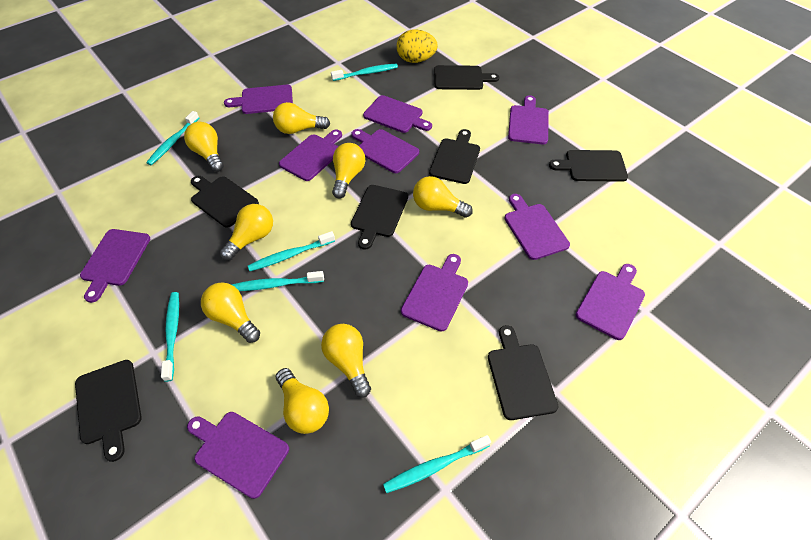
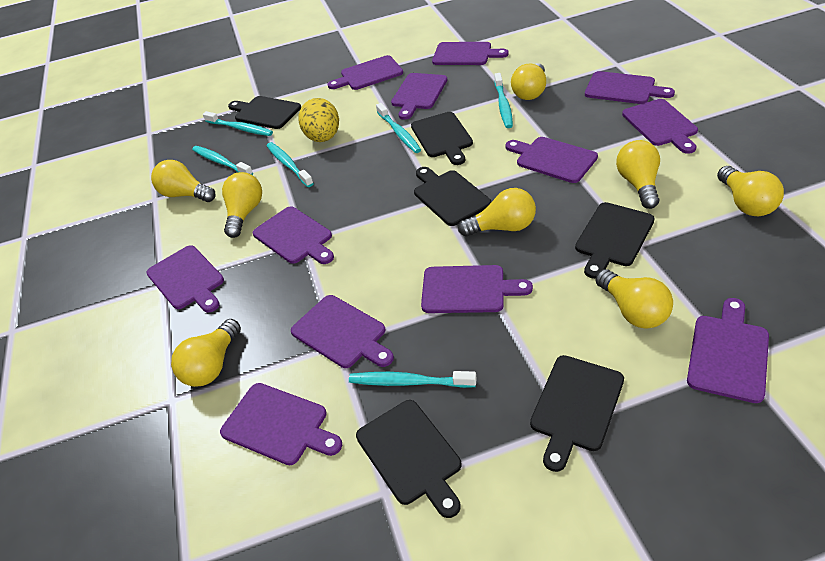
black cutting board: 7 -> 6
purple cutting board: 10 -> 12

